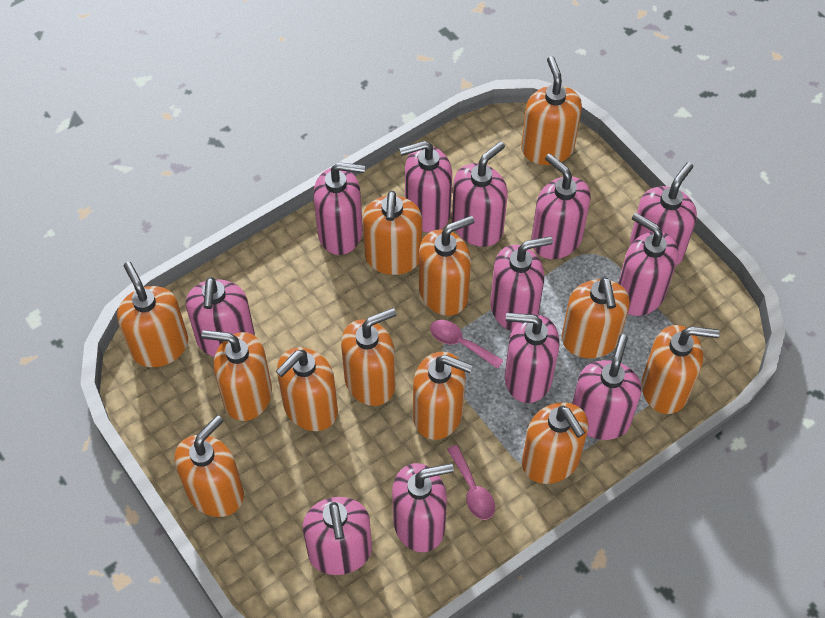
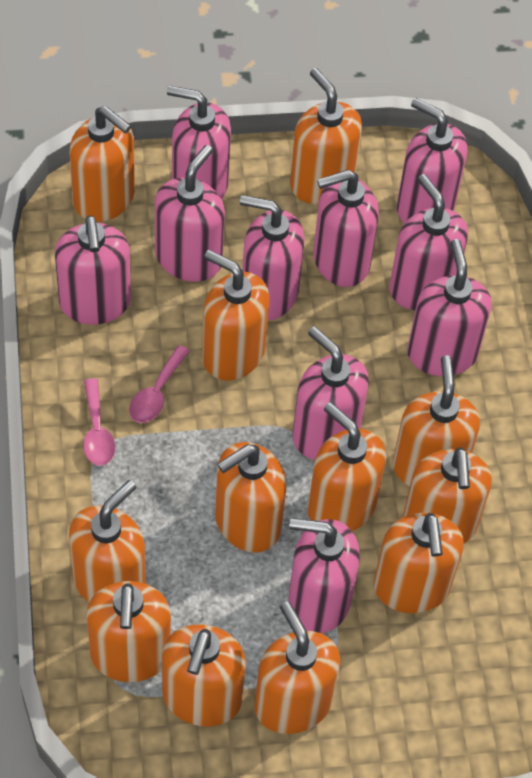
pink soap dispenser: 12 -> 10

